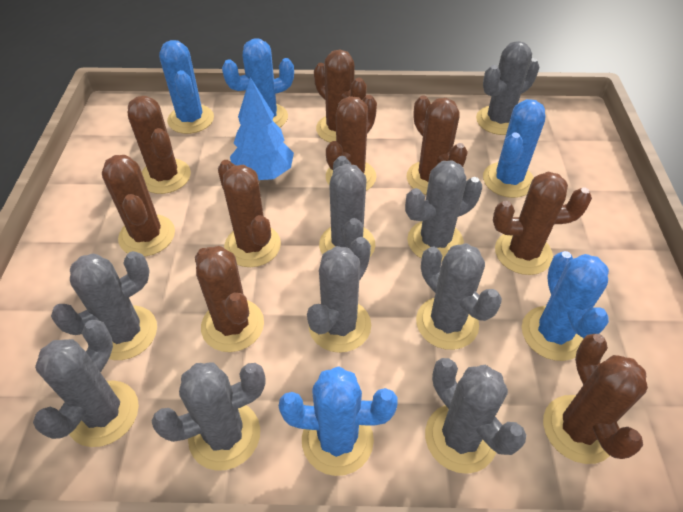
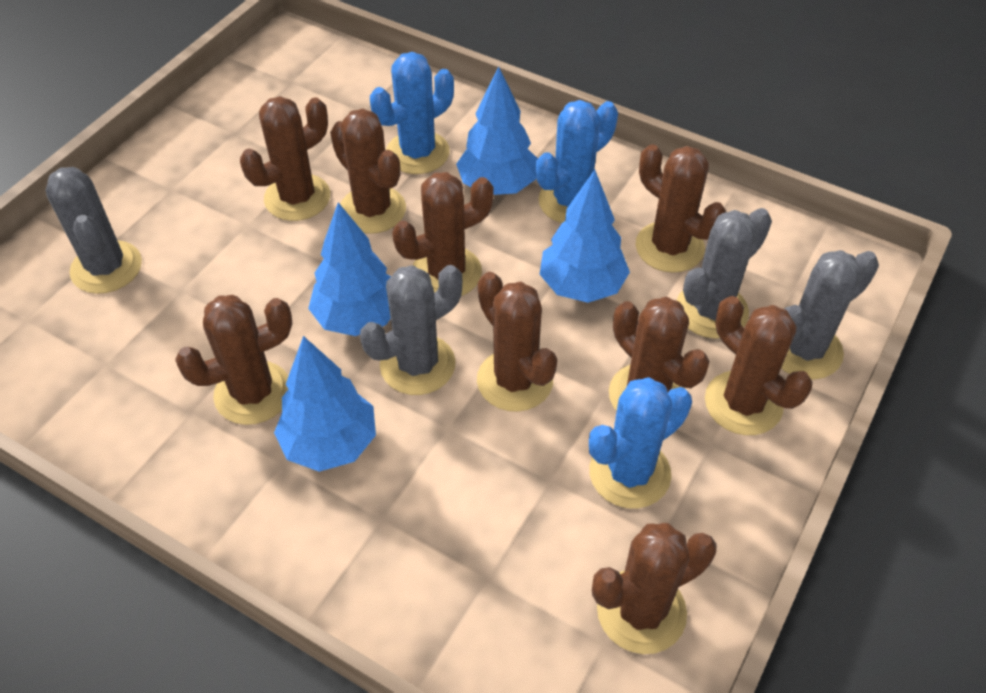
blue cactus: 5 -> 3
blue tree: 1 -> 4
grey cactus: 9 -> 4

